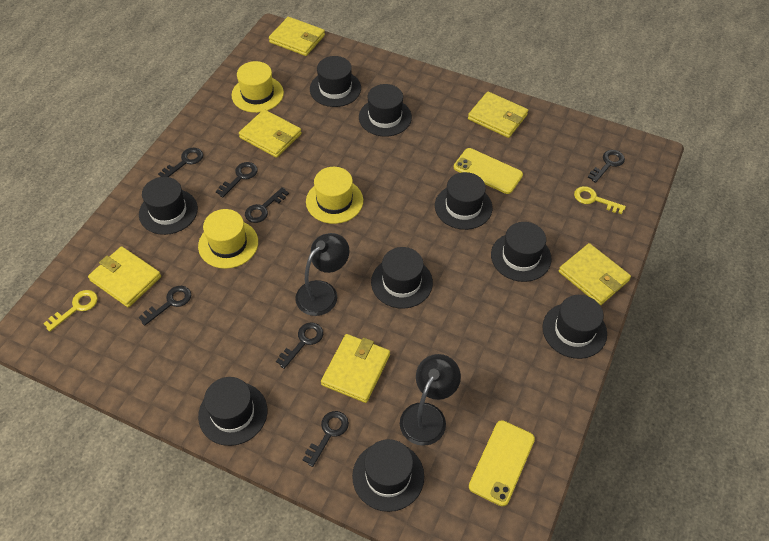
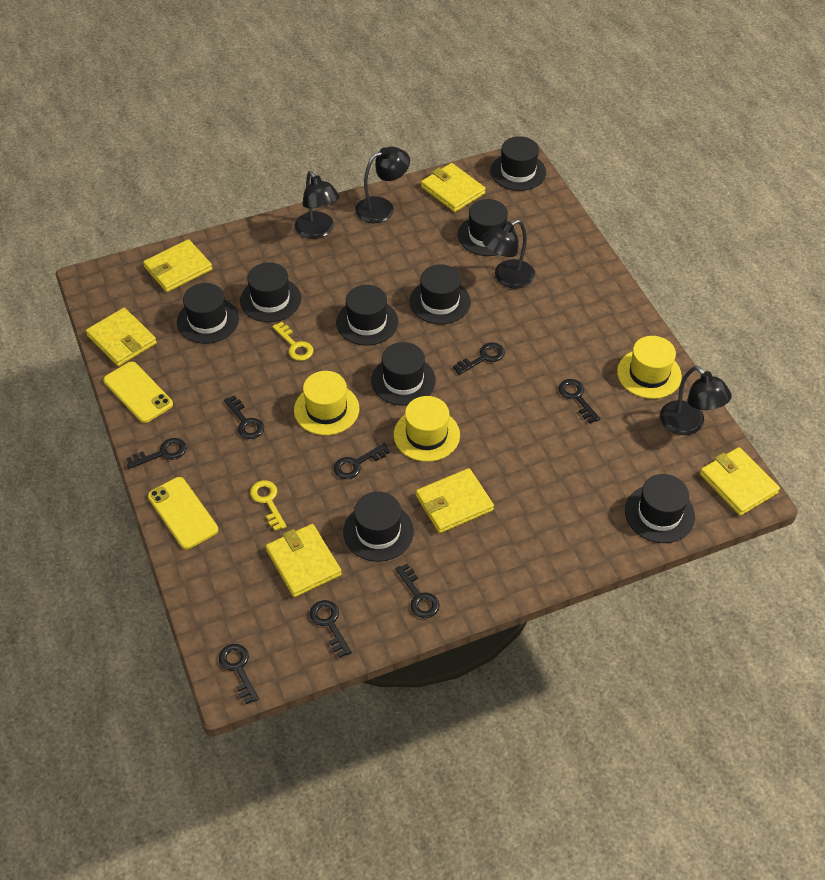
black key: 7 -> 8
black lamp: 2 -> 4

